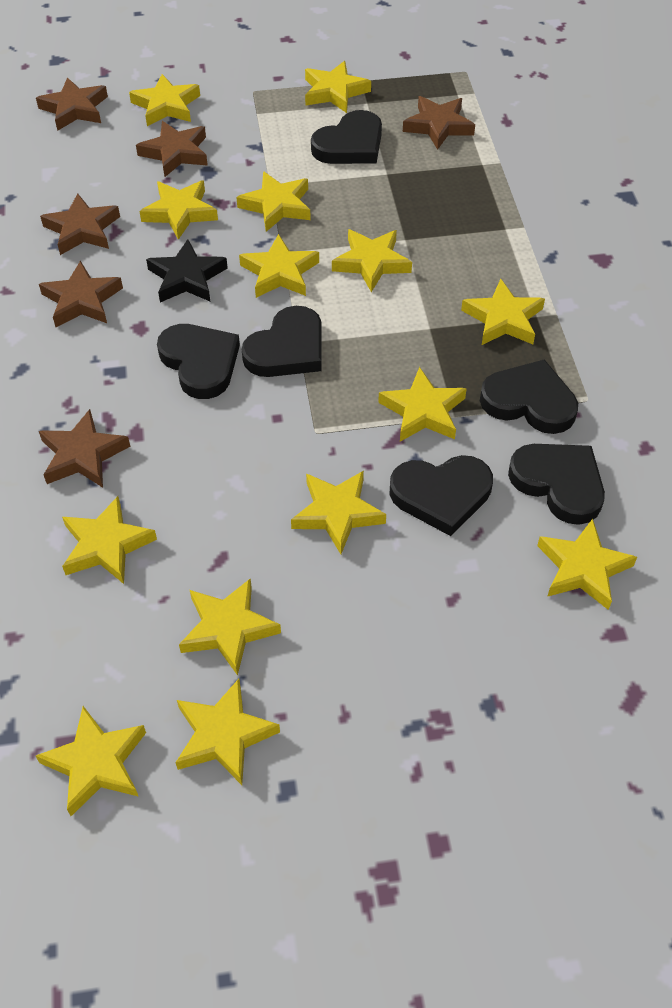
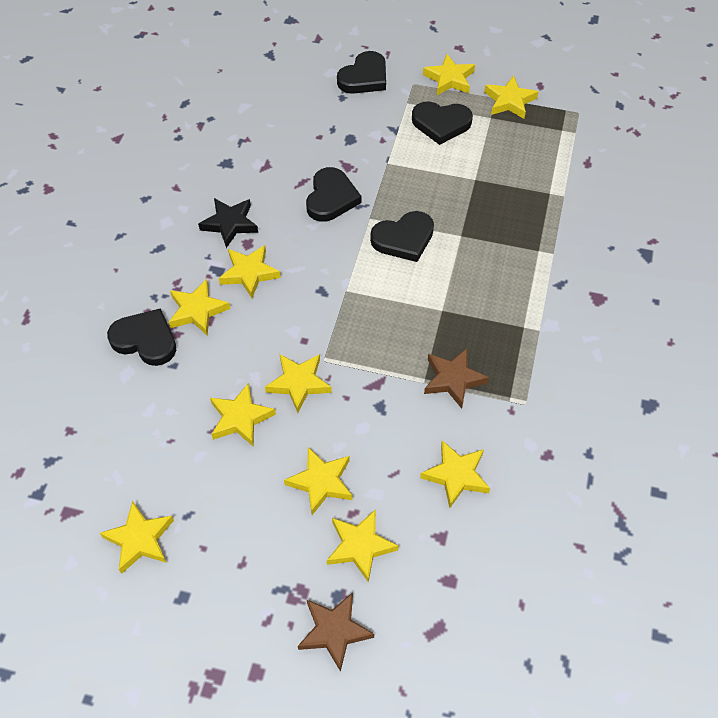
black heart: 6 -> 5
brown star: 6 -> 2
yellow star: 14 -> 10

